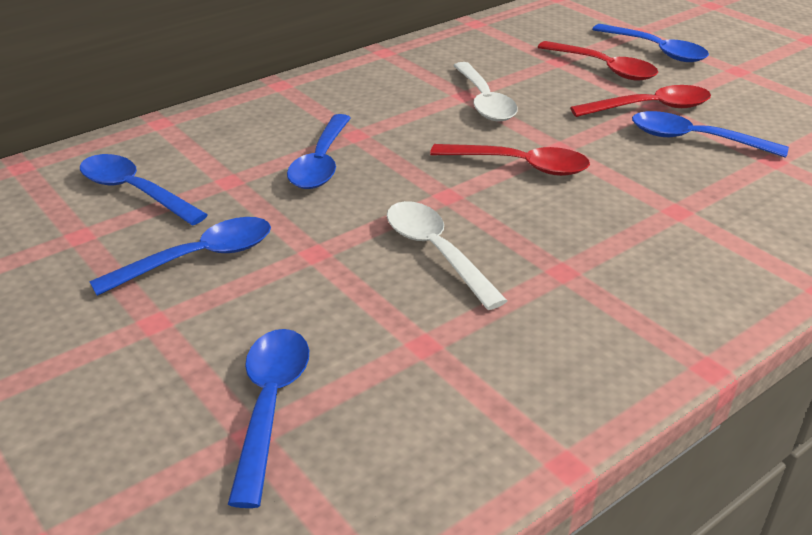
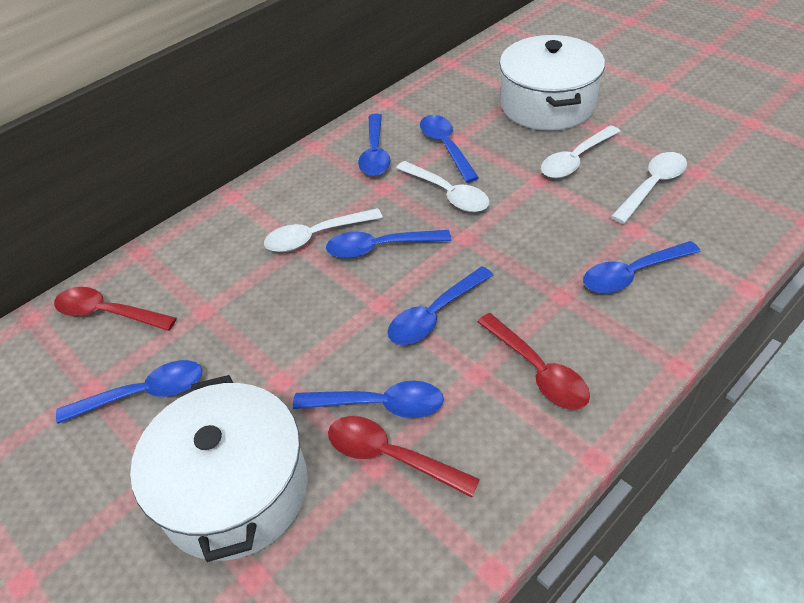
blue spoon: 6 -> 7
white pot: 0 -> 2
white spoon: 2 -> 4

